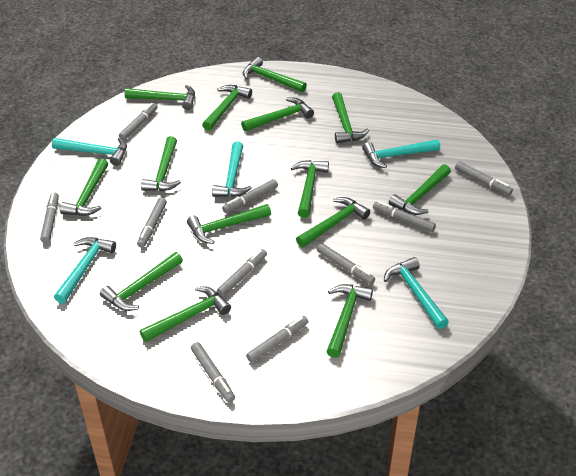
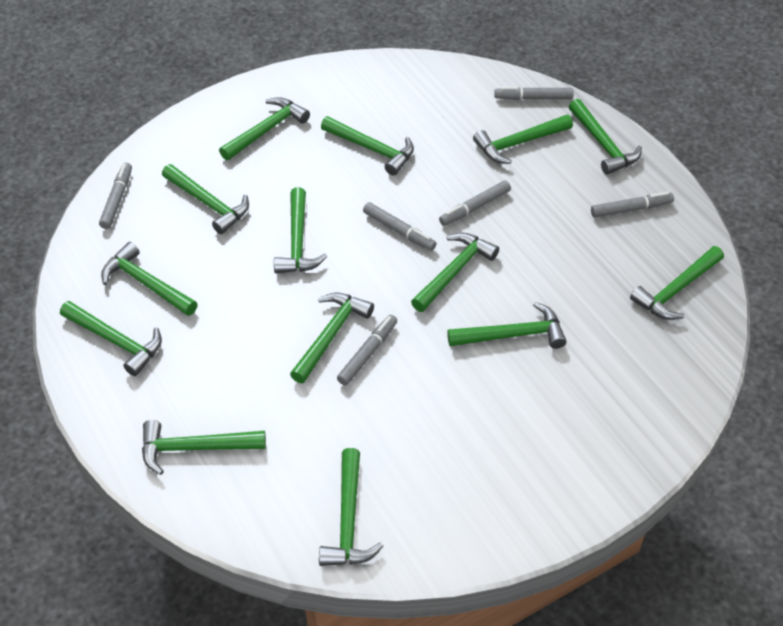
grey marker: 10 -> 6
turquoise hammer: 5 -> 0

